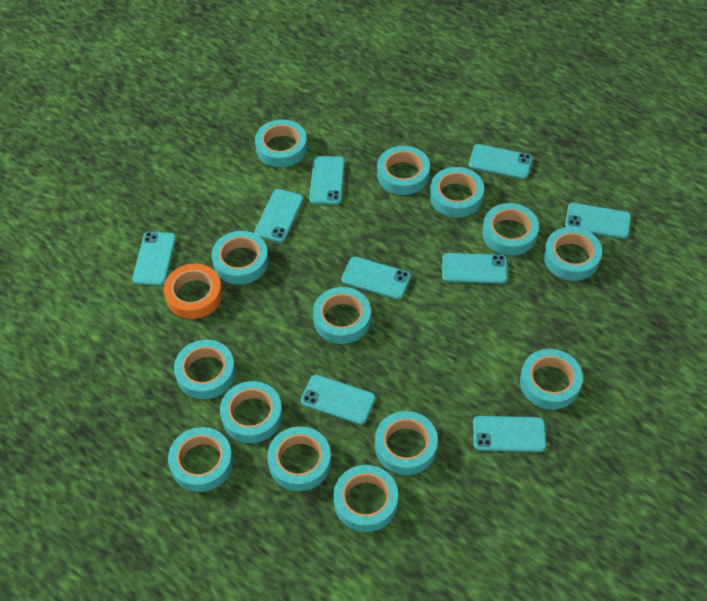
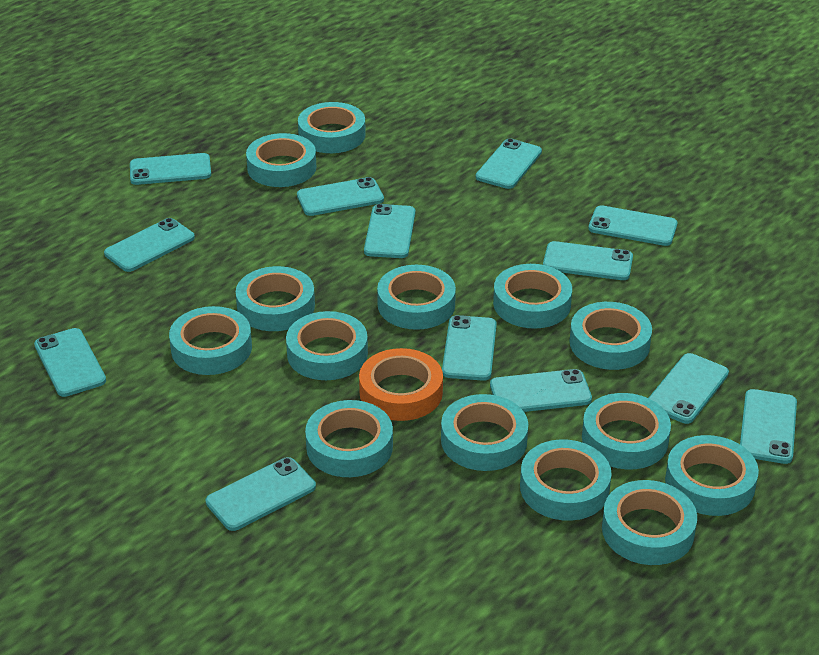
turquoise phone: 9 -> 13

